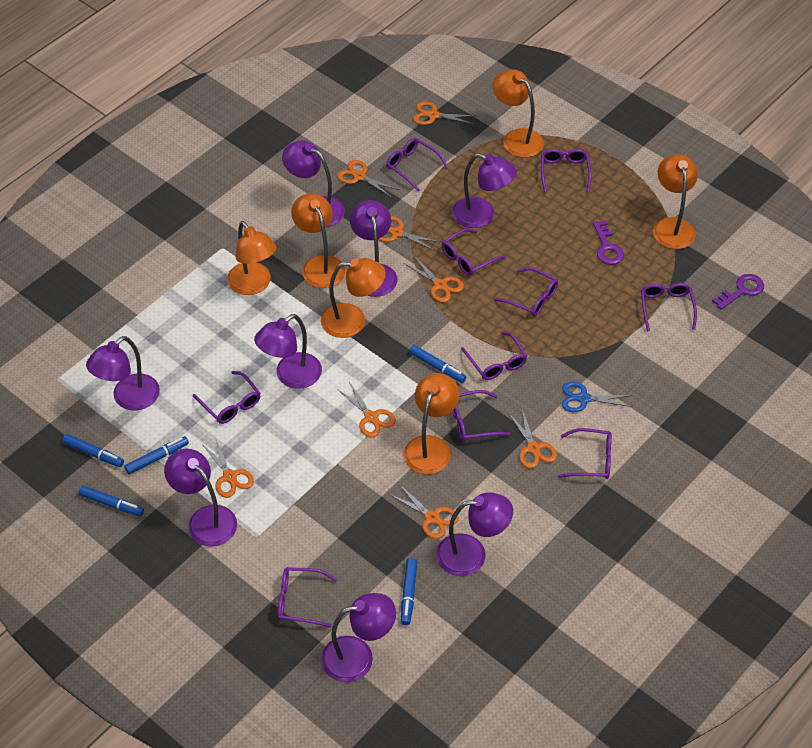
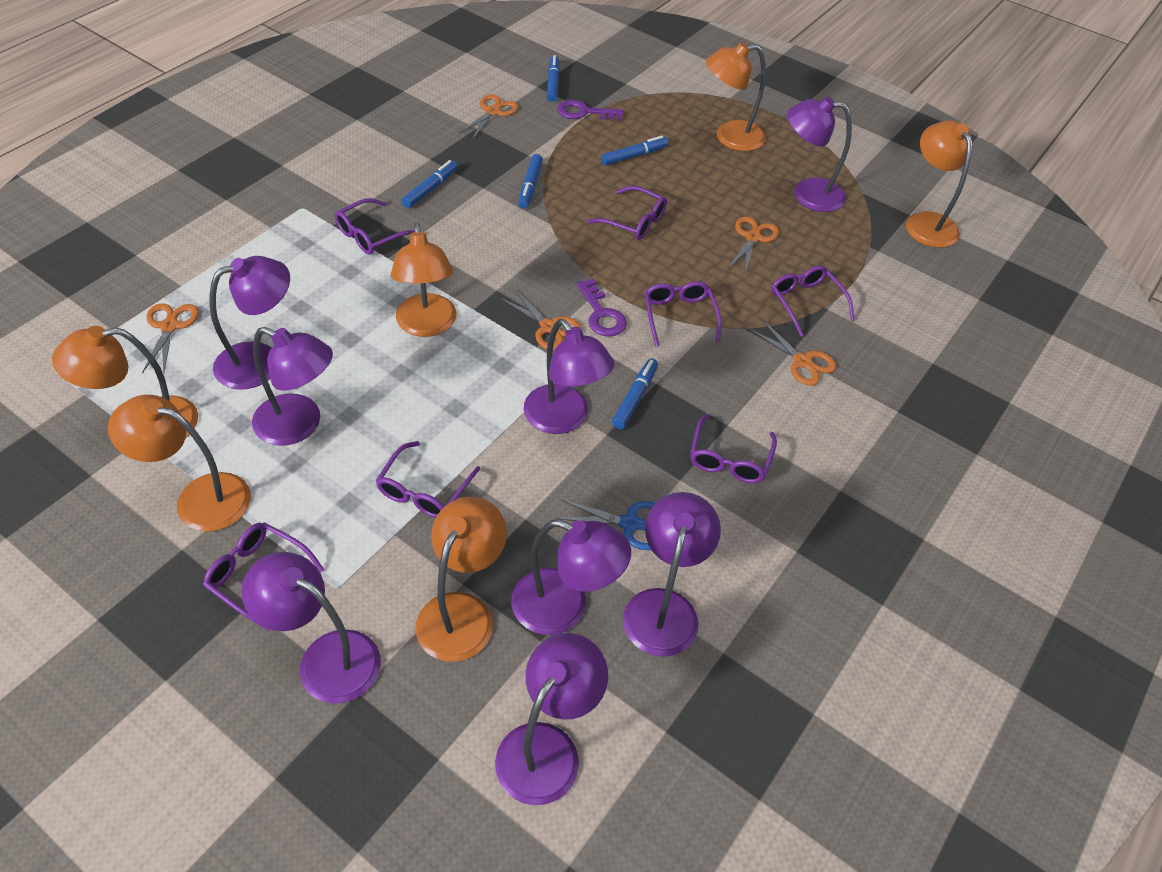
orange scissors: 8 -> 5
purple glasses: 10 -> 7

